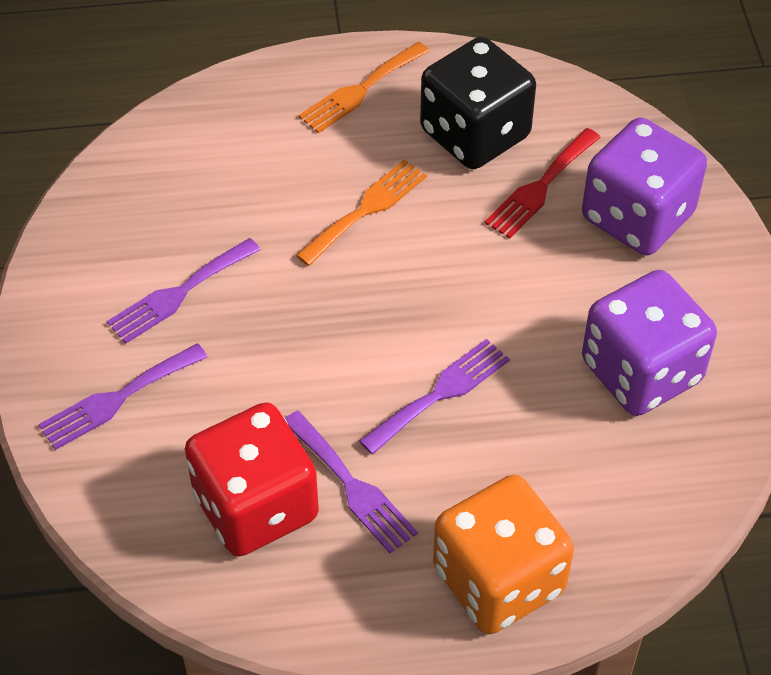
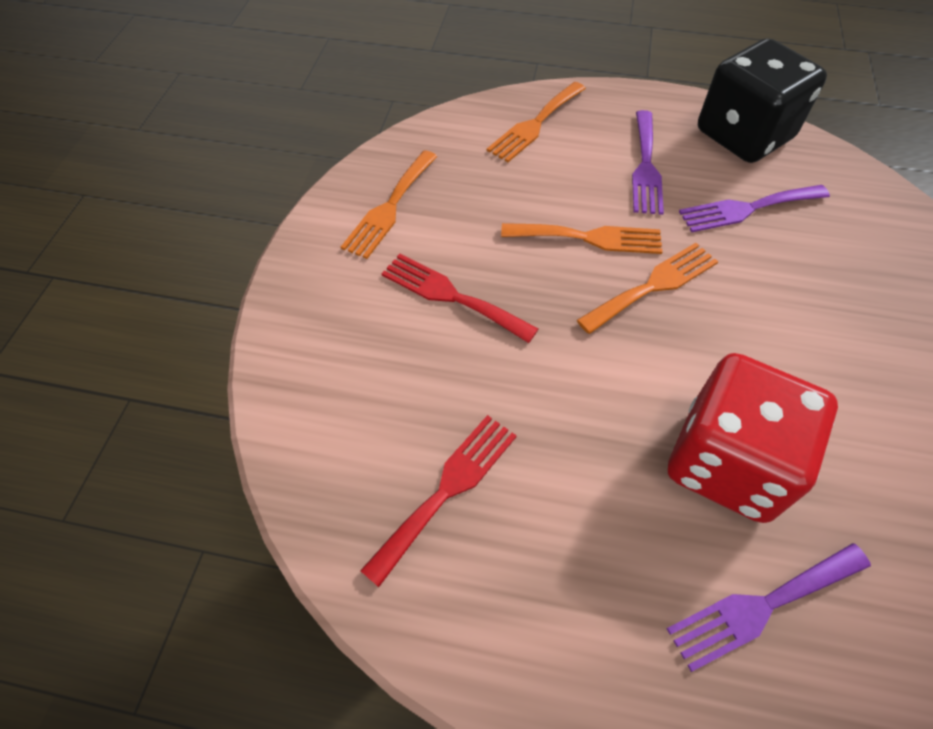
orange dice: 1 -> 0
orange fork: 2 -> 4
purple dice: 2 -> 0
purple fork: 4 -> 3
red fork: 1 -> 2

